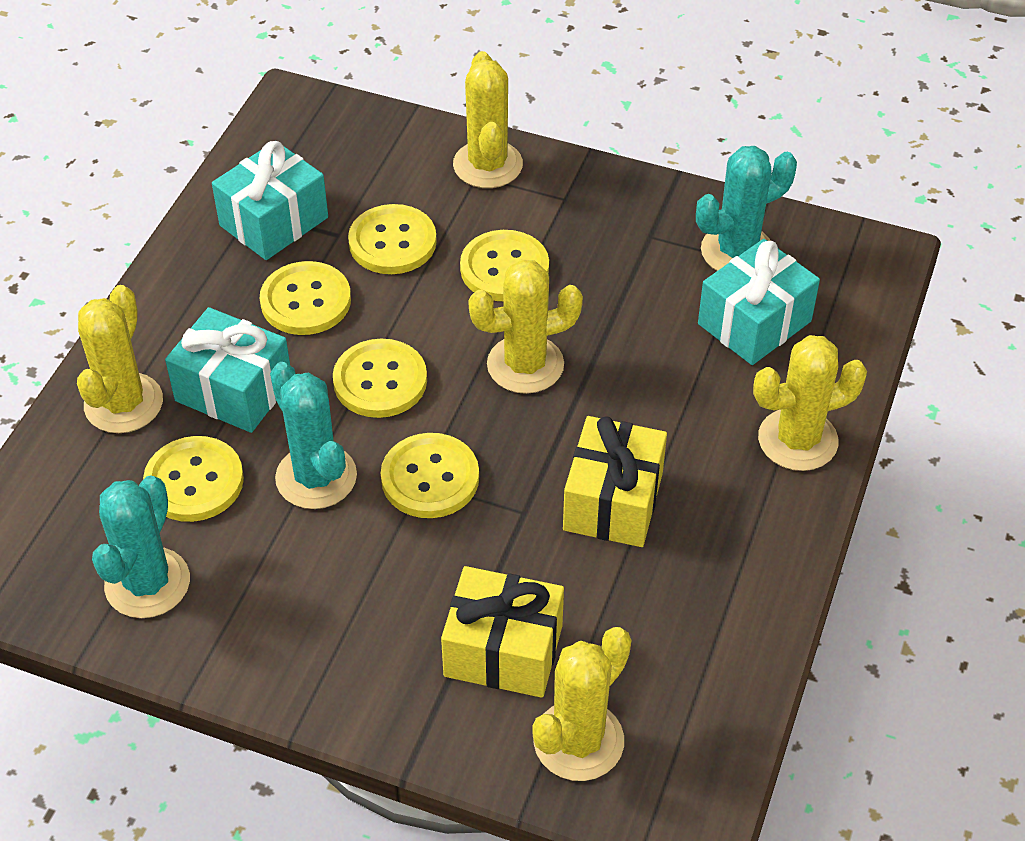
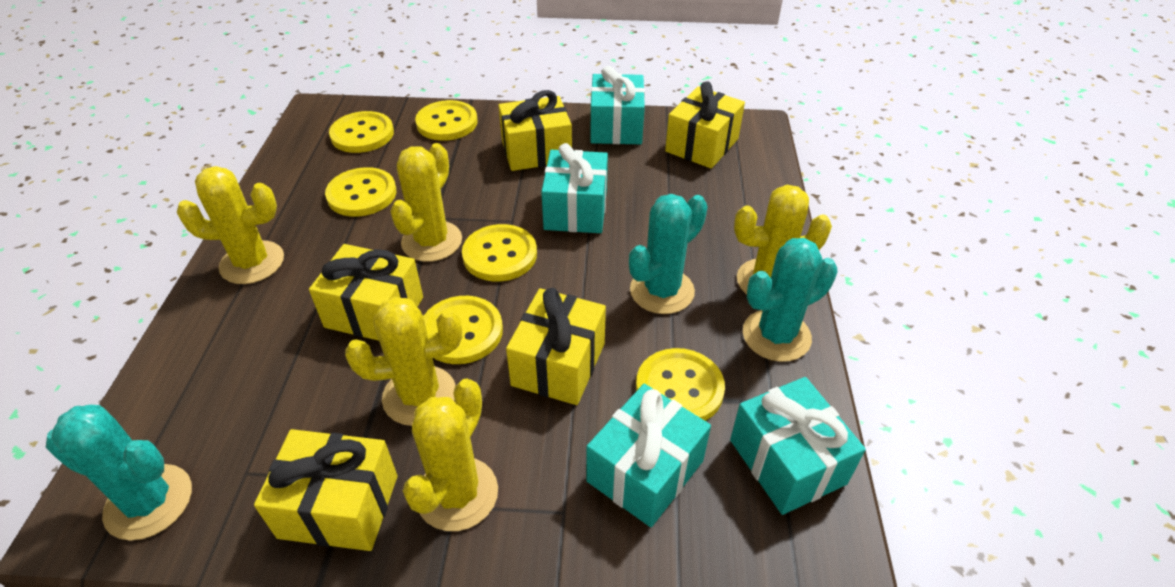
turquoise gift: 3 -> 4
yellow gift: 2 -> 5

